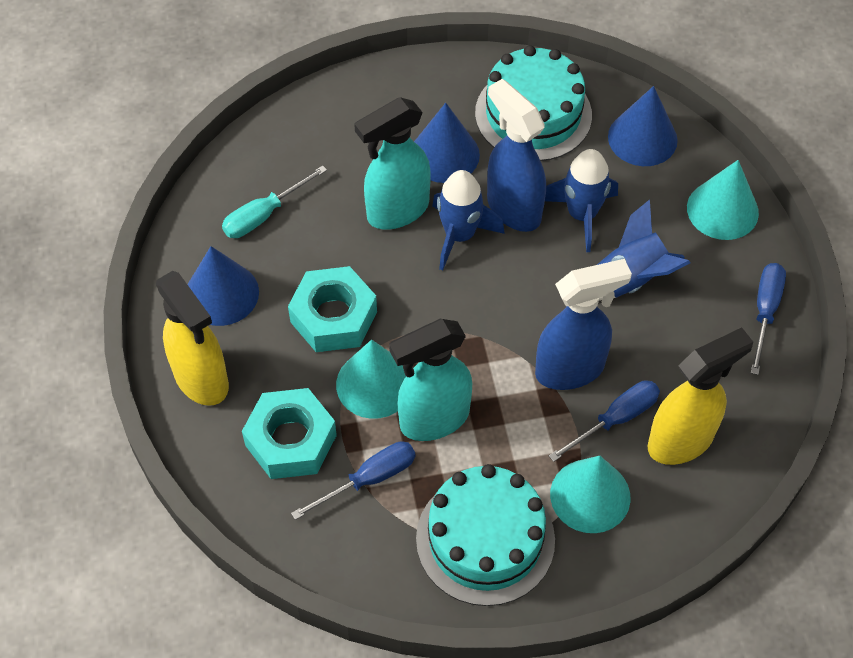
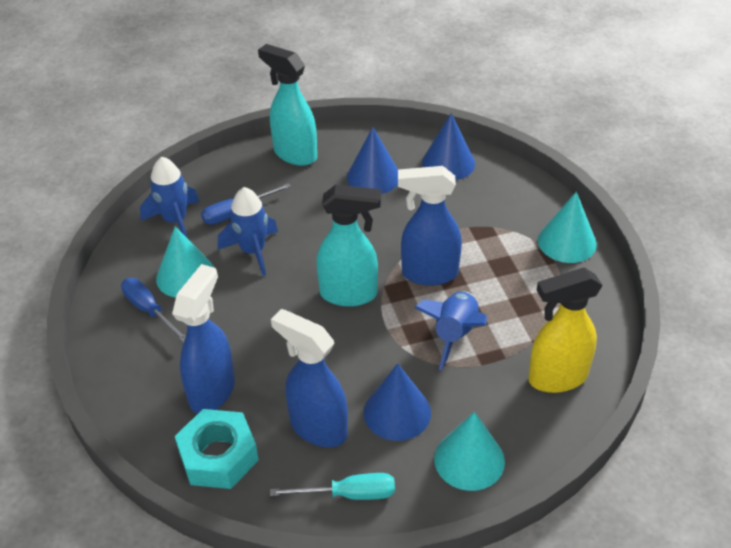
blue screwdriver: 3 -> 2
blue spray bottle: 2 -> 3
turquoise cake: 2 -> 0
turquoise nut: 2 -> 1
yellow spray bottle: 2 -> 1

